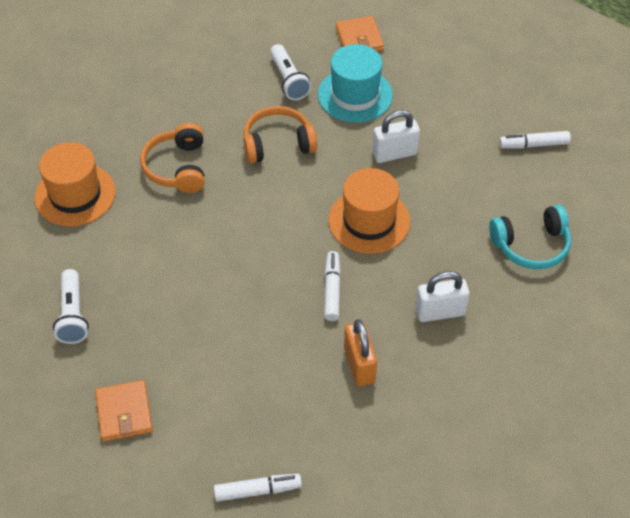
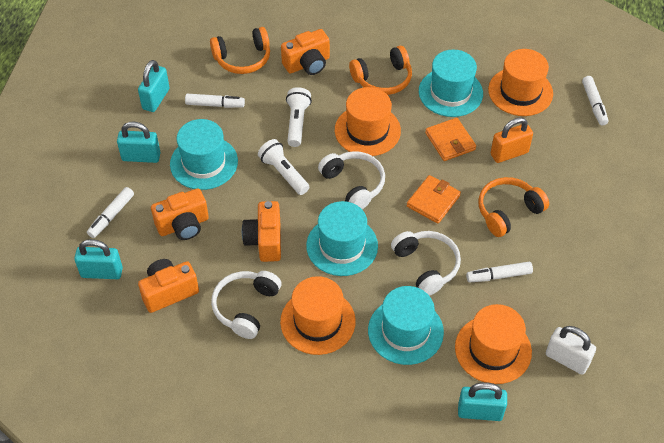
orange camera: 0 -> 4
orange hat: 2 -> 4
orange headphones: 2 -> 3
turquoise hat: 1 -> 4
turquoise headphones: 1 -> 0
turquoise padlock: 0 -> 4
white headphones: 0 -> 3
white marker: 3 -> 4
white padlock: 2 -> 1

